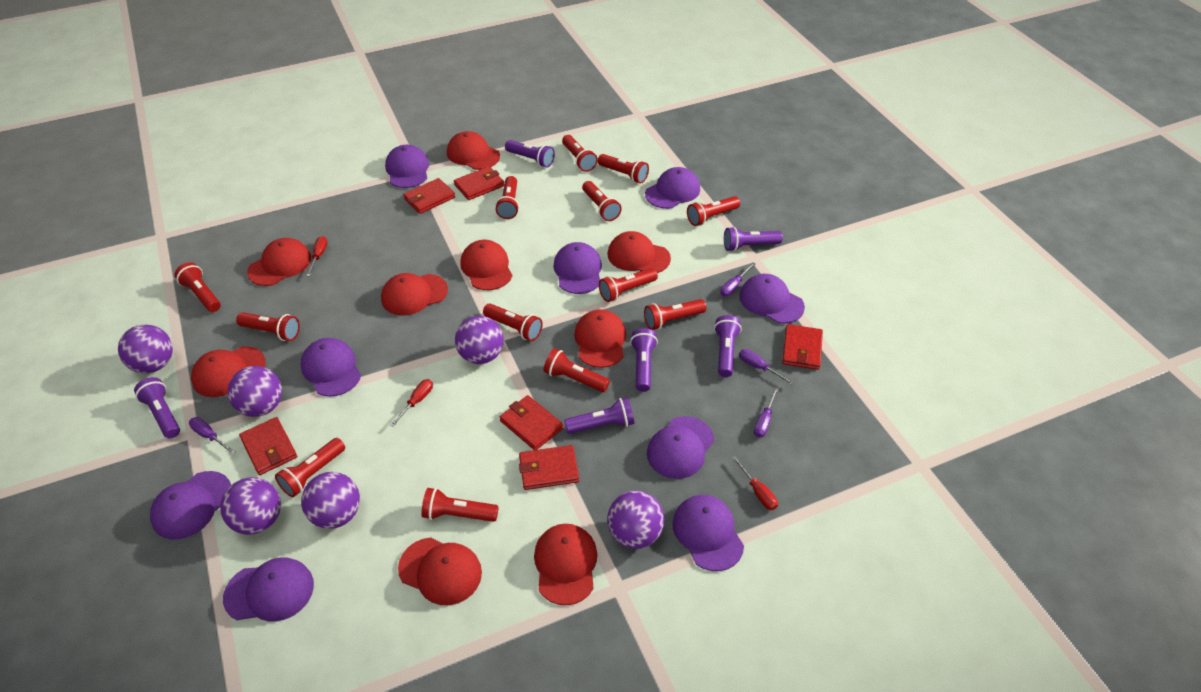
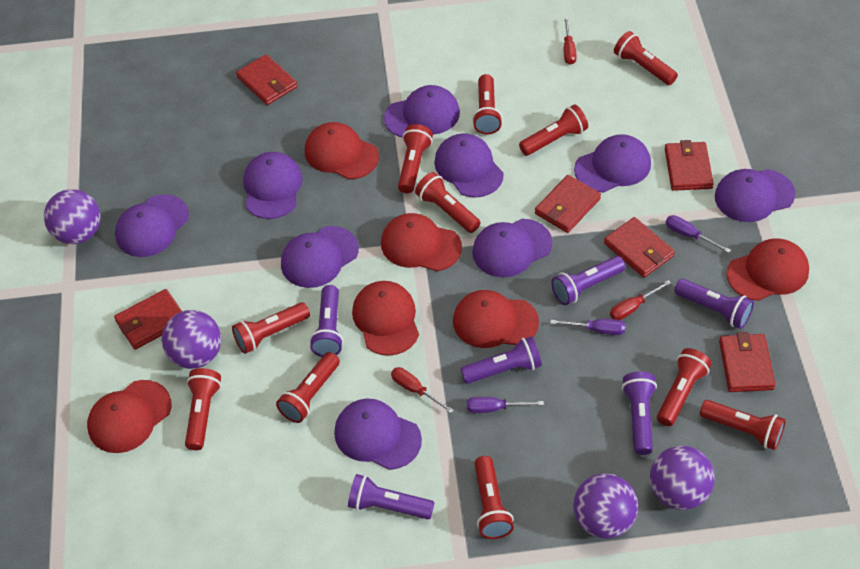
purple ball: 6 -> 4
purple screwdriver: 4 -> 3
red cap: 9 -> 6
red flashlight: 13 -> 11

